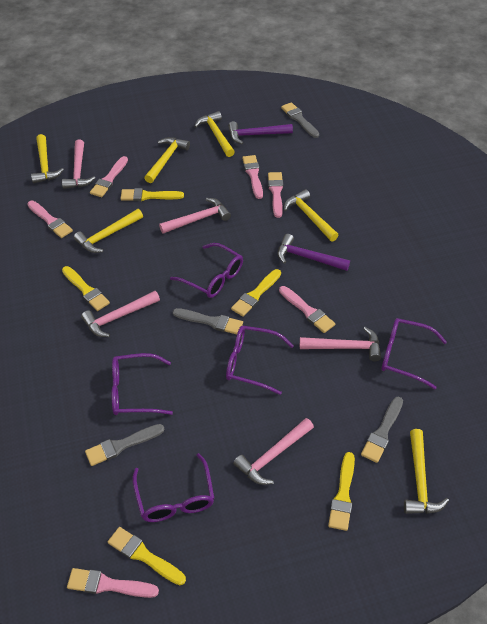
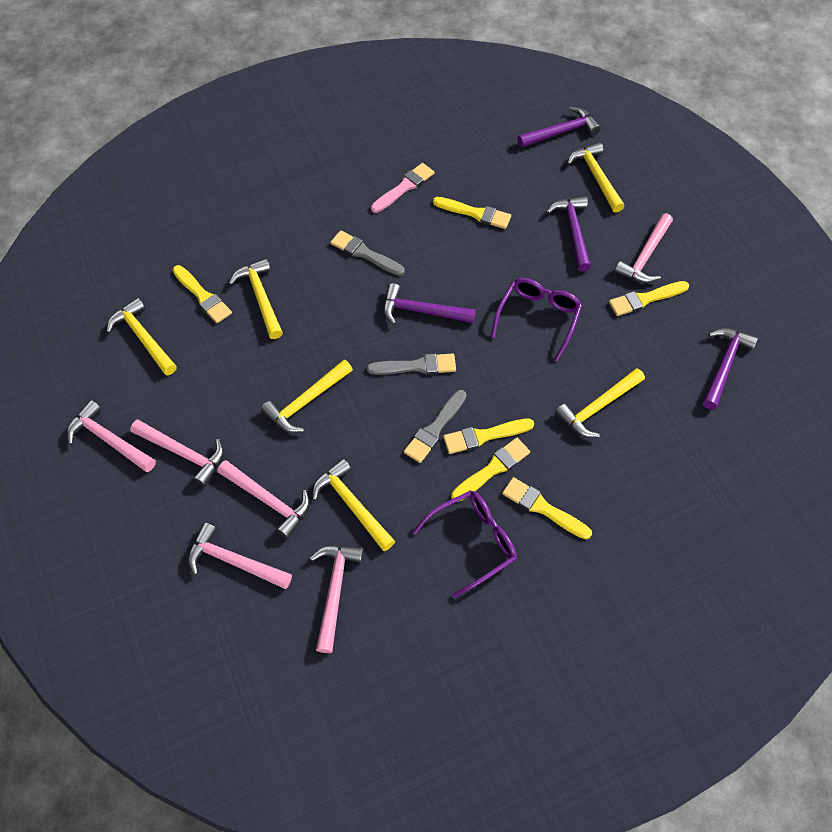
grey brush: 4 -> 3
pink brush: 6 -> 1
pink hammer: 5 -> 6
purple glasses: 5 -> 2
purple hammer: 2 -> 4
yellow brush: 5 -> 6

